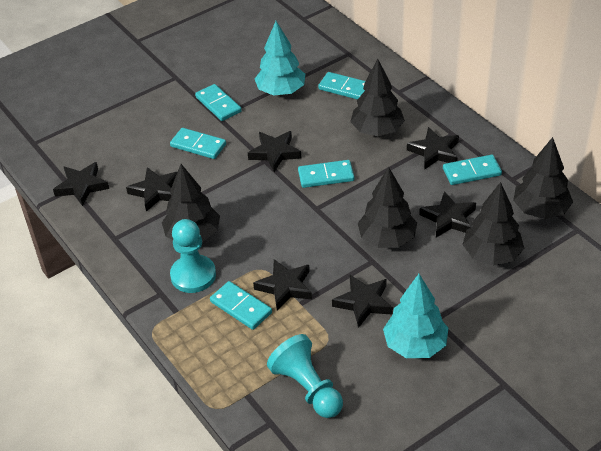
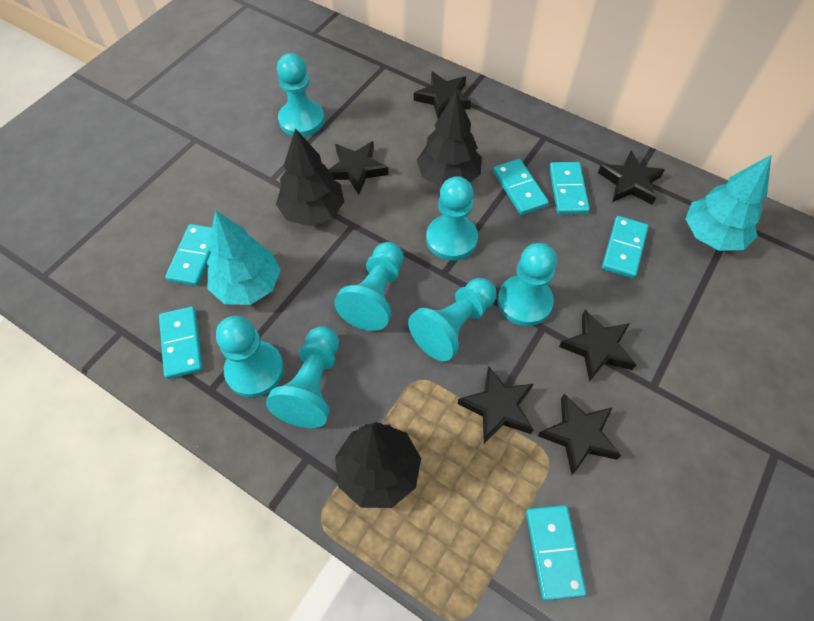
black star: 7 -> 6
black tree: 5 -> 3
turquoise pawn: 2 -> 7

